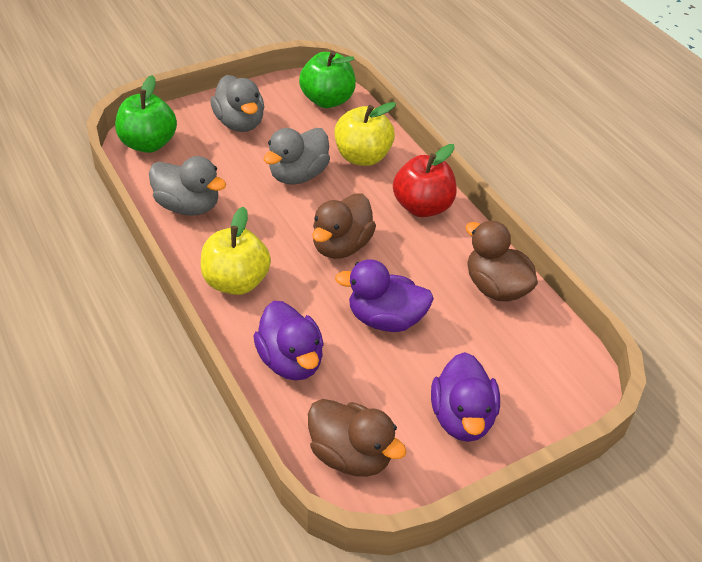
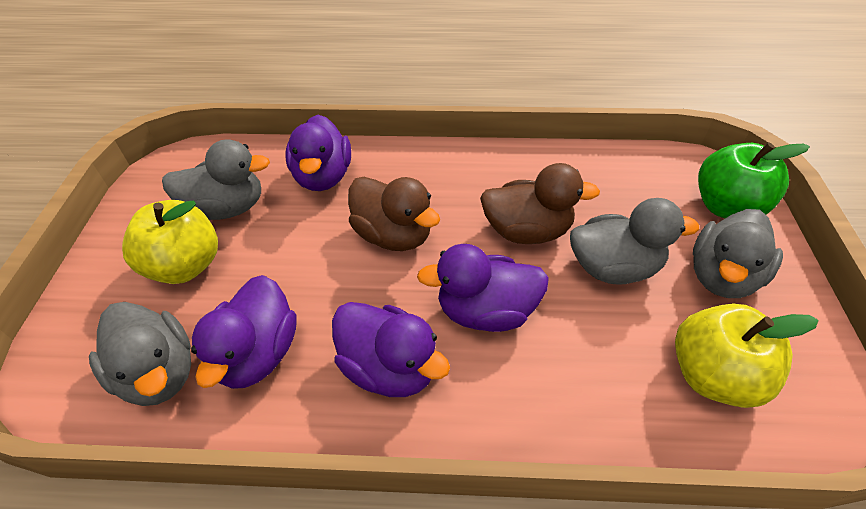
brown duck: 3 -> 2
green apple: 2 -> 1
grey duck: 3 -> 4
purple duck: 3 -> 4
red apple: 1 -> 0

